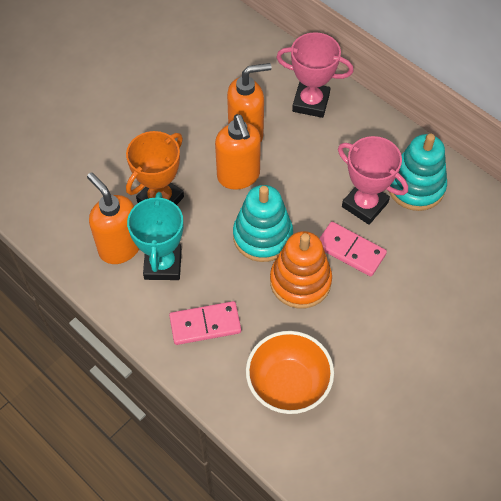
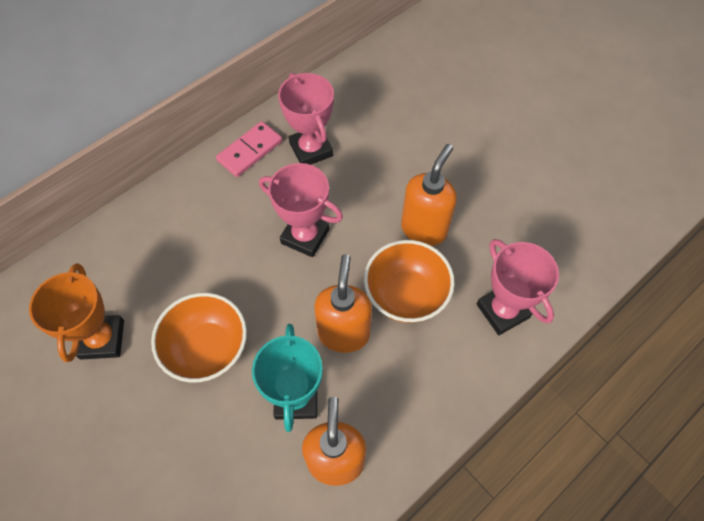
orange bowl: 1 -> 2
orange stacking toy: 1 -> 0
pink domino: 2 -> 1
pink trophy: 2 -> 3
turquoise stacking toy: 2 -> 0

